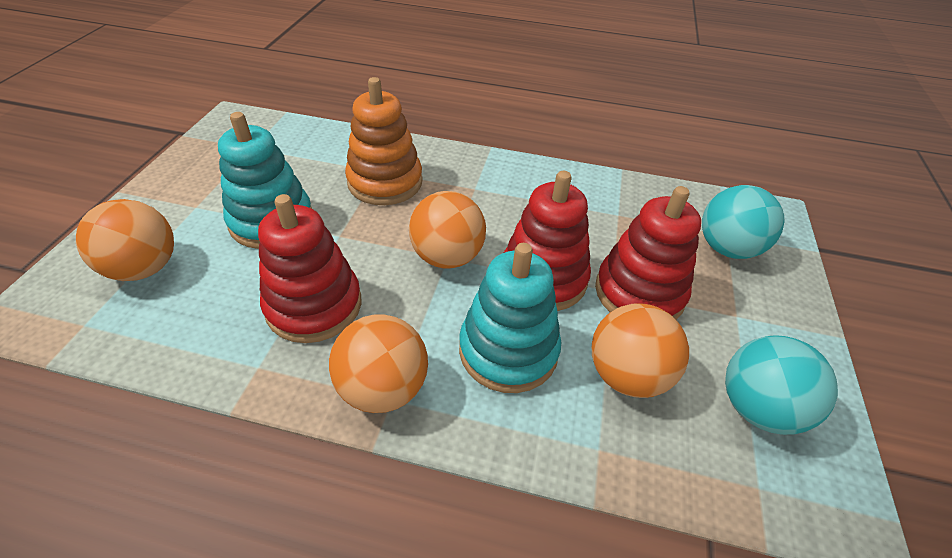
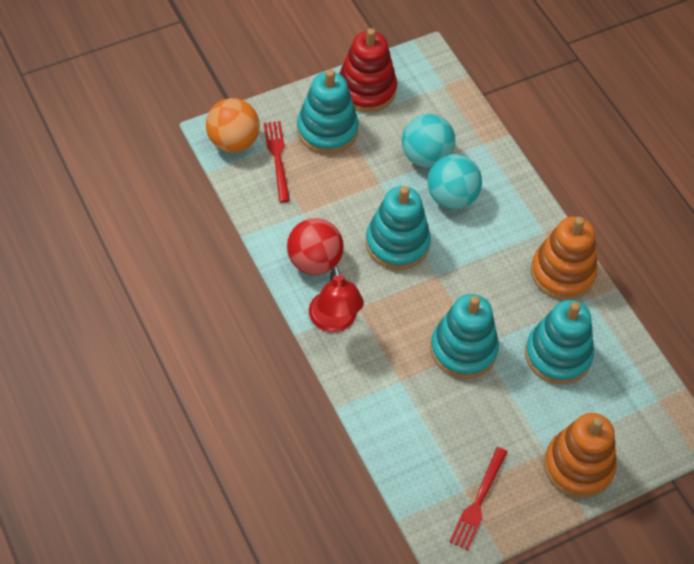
orange ball: 4 -> 1
orange stacking toy: 1 -> 2
red ball: 0 -> 1
red fork: 0 -> 2
red lamp: 0 -> 1
red stacking toy: 3 -> 1
turquoise stacking toy: 2 -> 4

